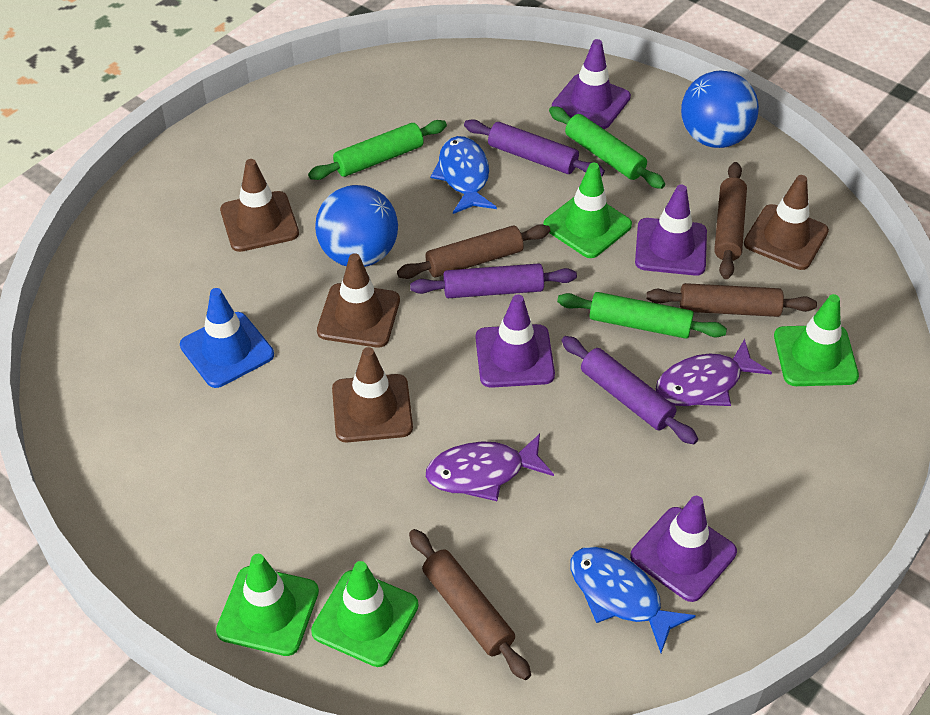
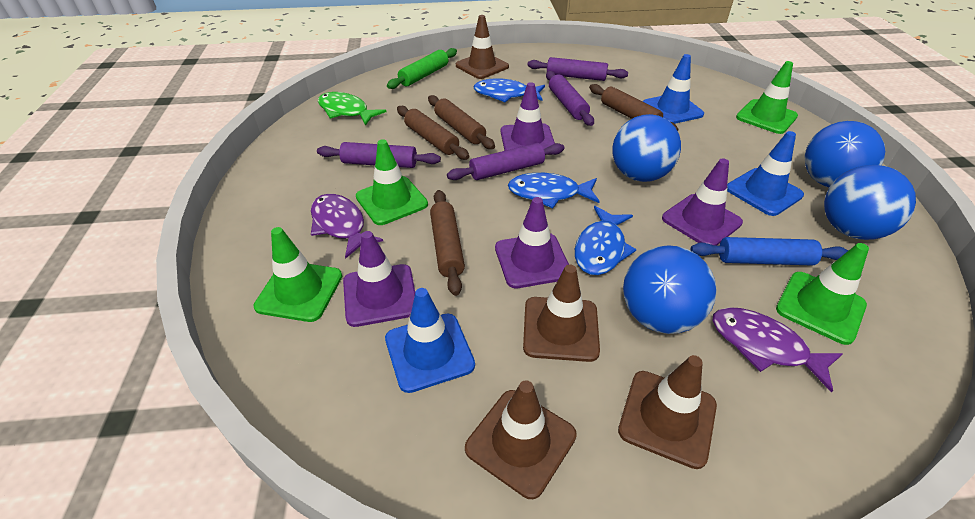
blue ball: 2 -> 4
blue fish: 2 -> 3
blue rolling pin: 0 -> 1
blue traffic cone: 1 -> 3
green fish: 0 -> 1
green rolling pin: 3 -> 1
purple rolling pin: 3 -> 4

